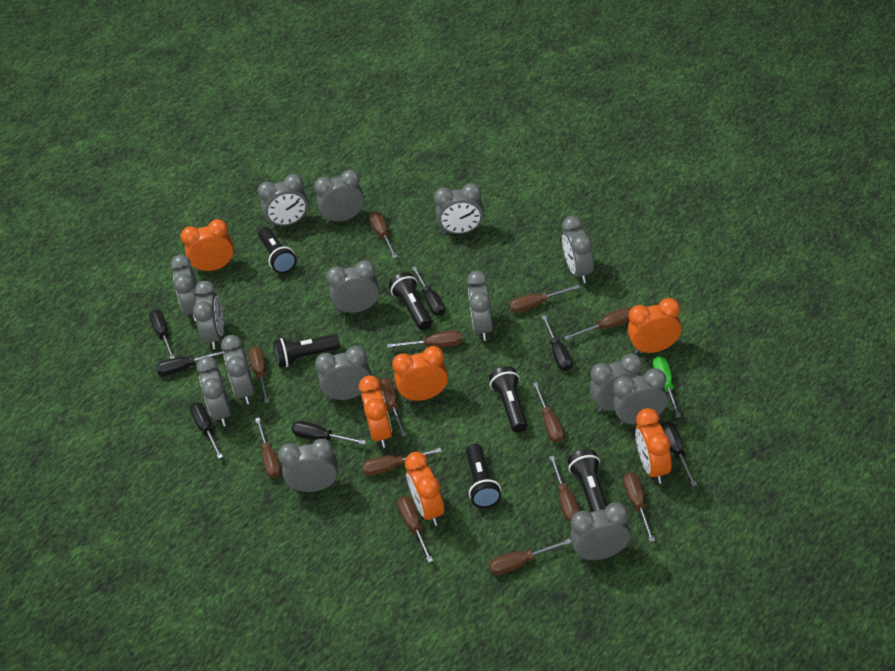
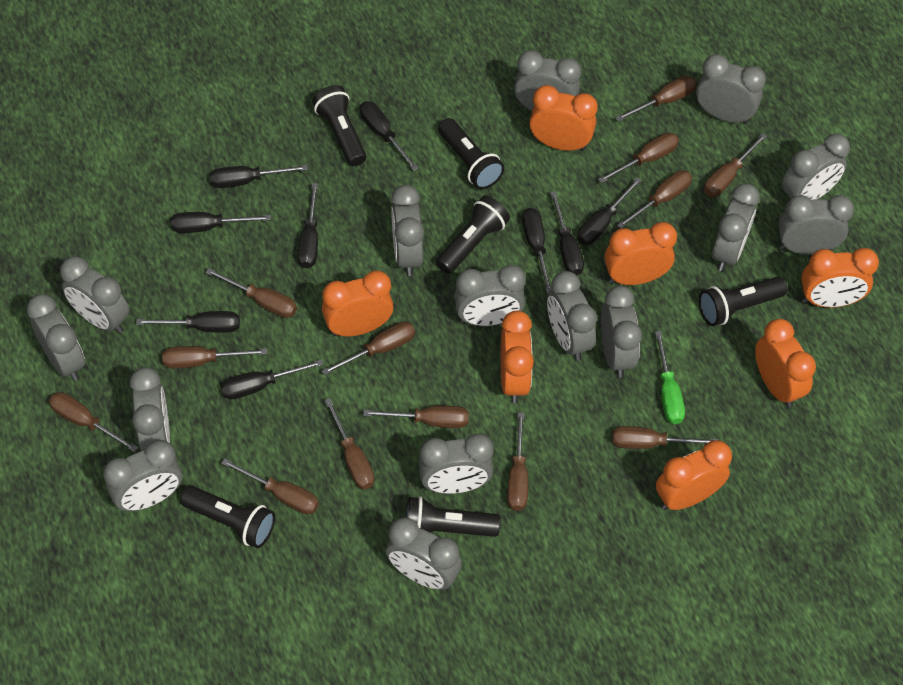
black screwdriver: 7 -> 9
orange clock: 6 -> 7

